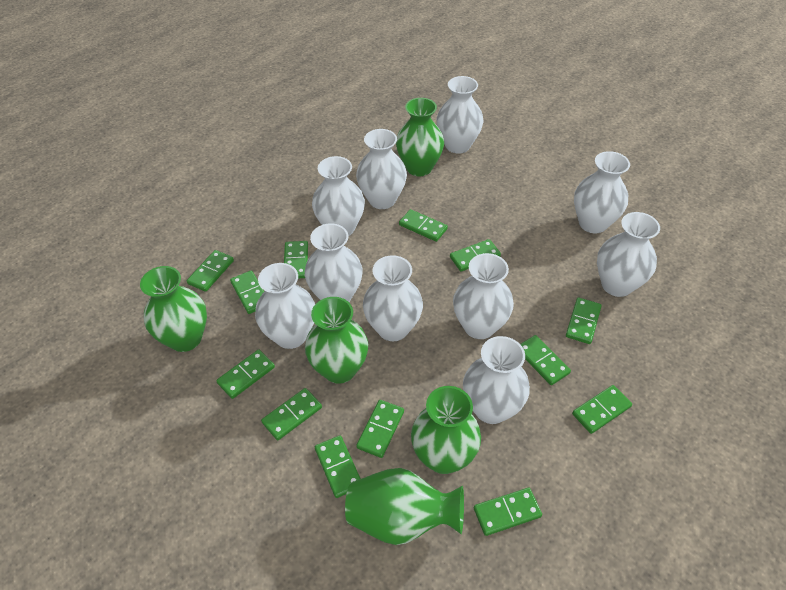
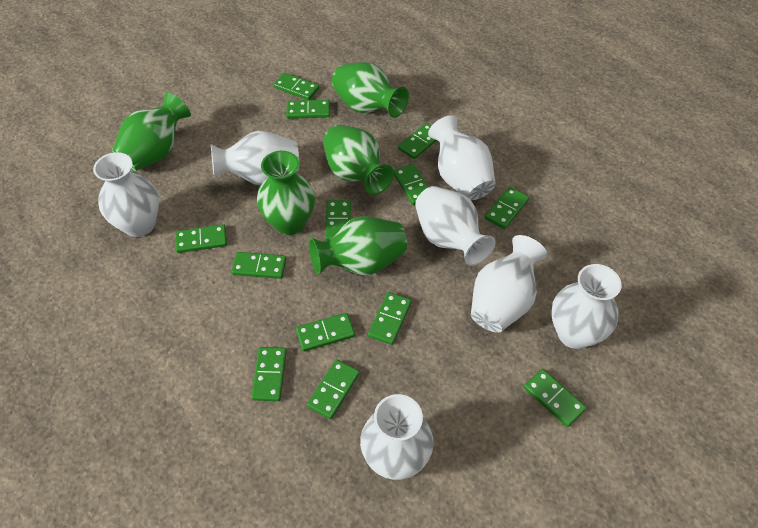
white vase: 10 -> 7

